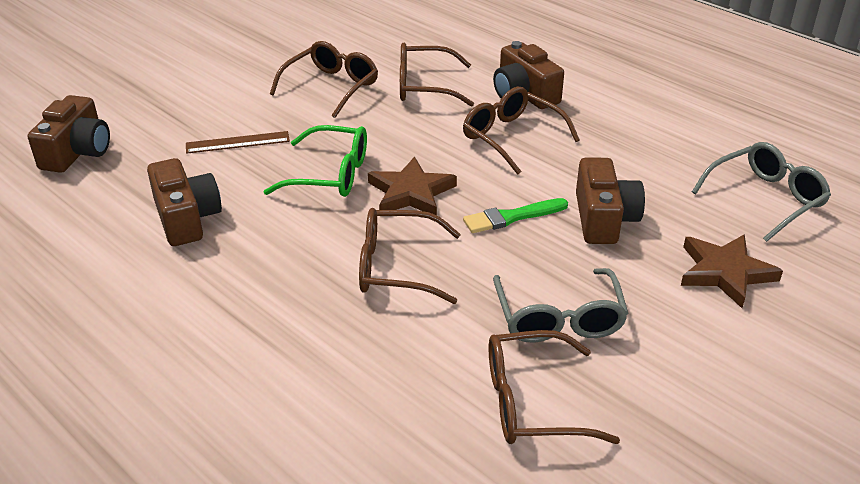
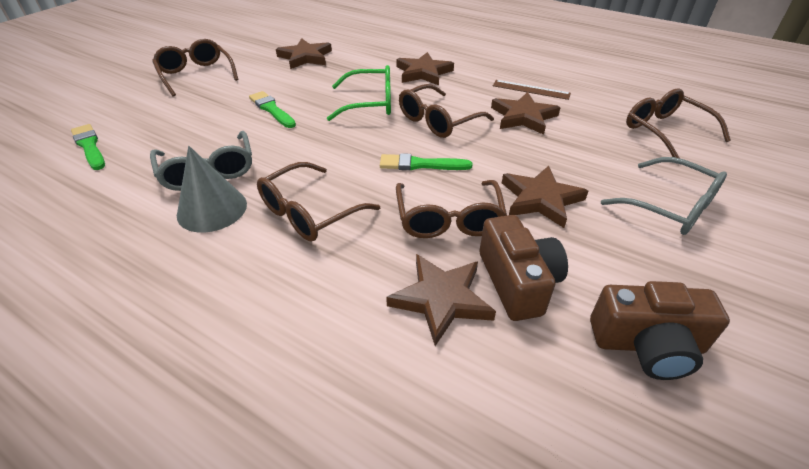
brown camera: 4 -> 2
brown star: 2 -> 5
green brush: 1 -> 3
grey cone: 0 -> 1

